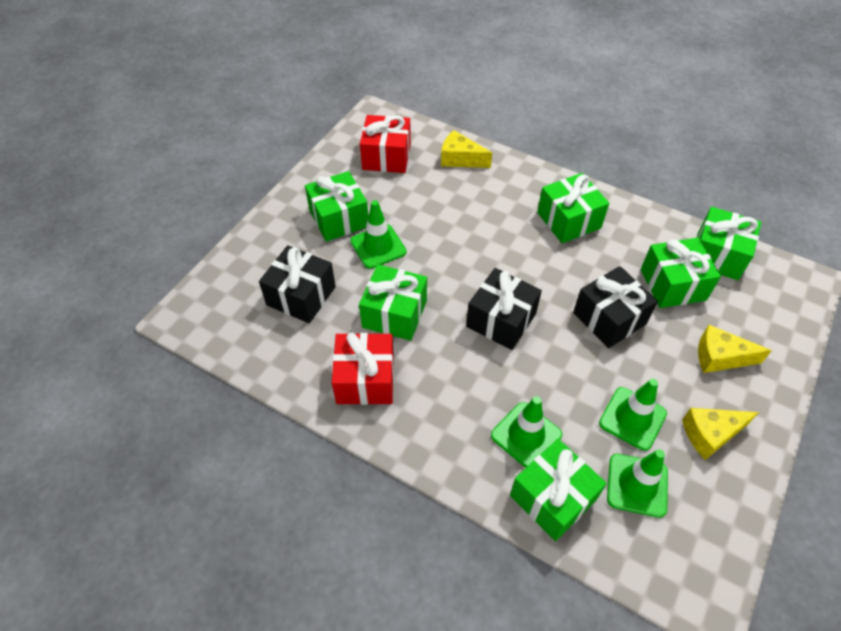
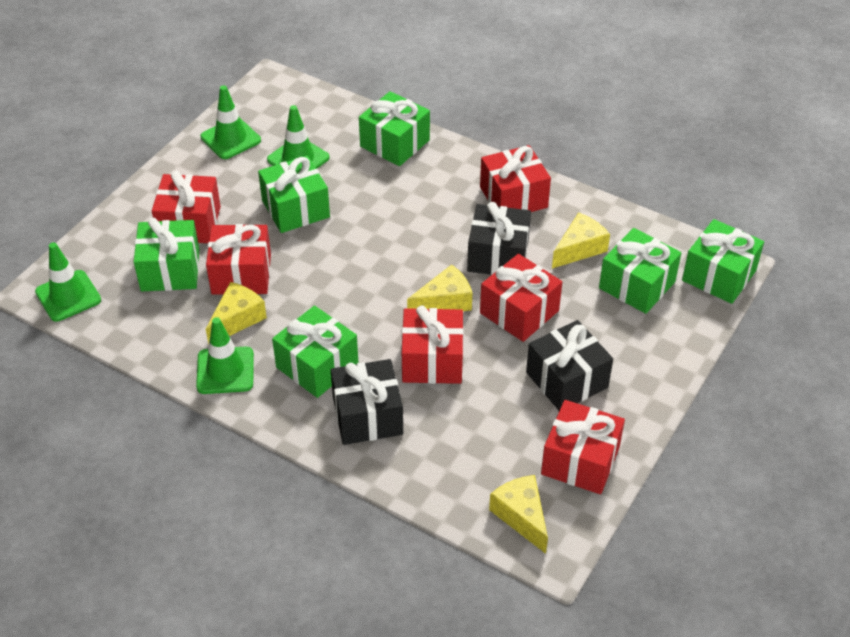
red gift: 2 -> 6
yellow cheese: 3 -> 4

